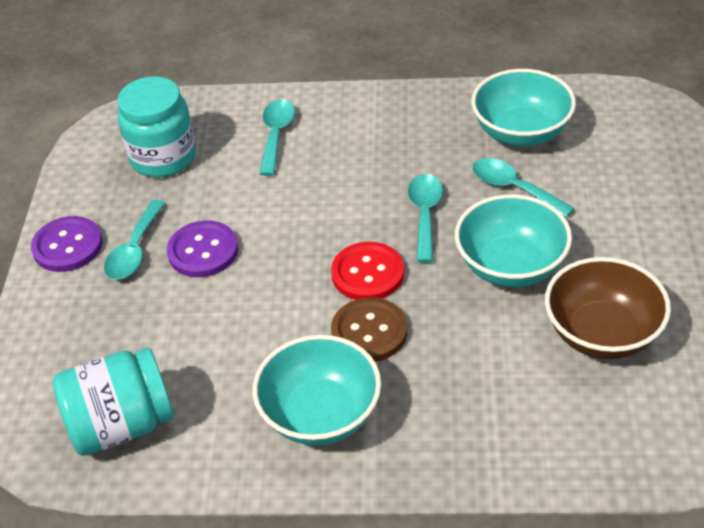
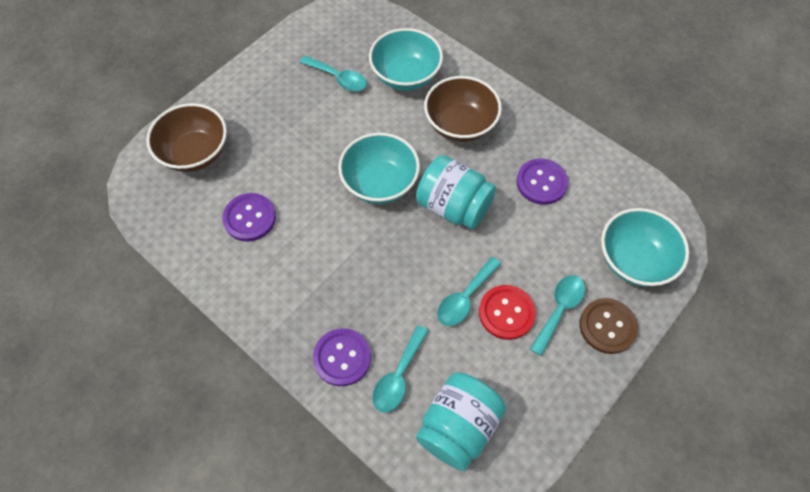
brown bowl: 1 -> 2
purple button: 2 -> 3

